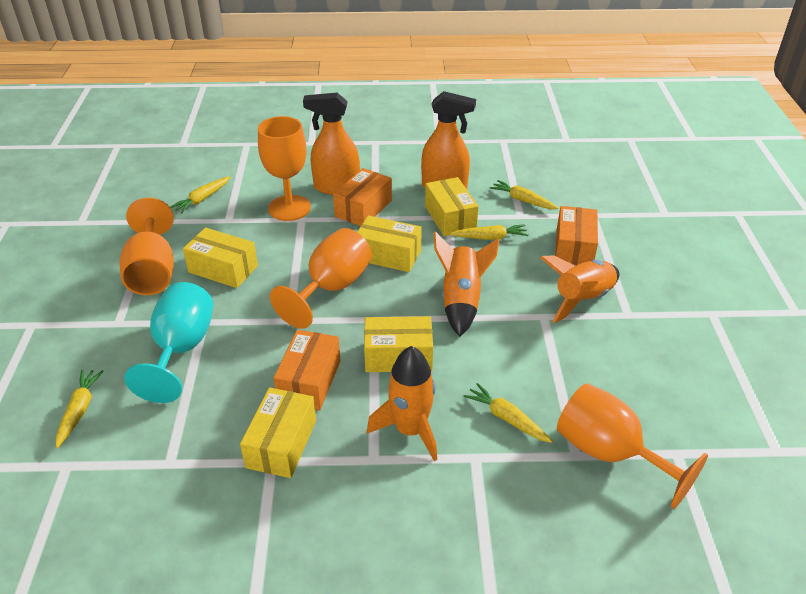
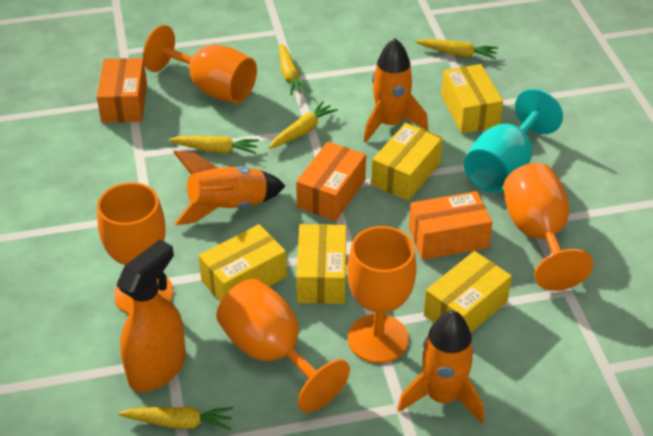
orange goblet: 4 -> 5
orange spray bottle: 2 -> 1

